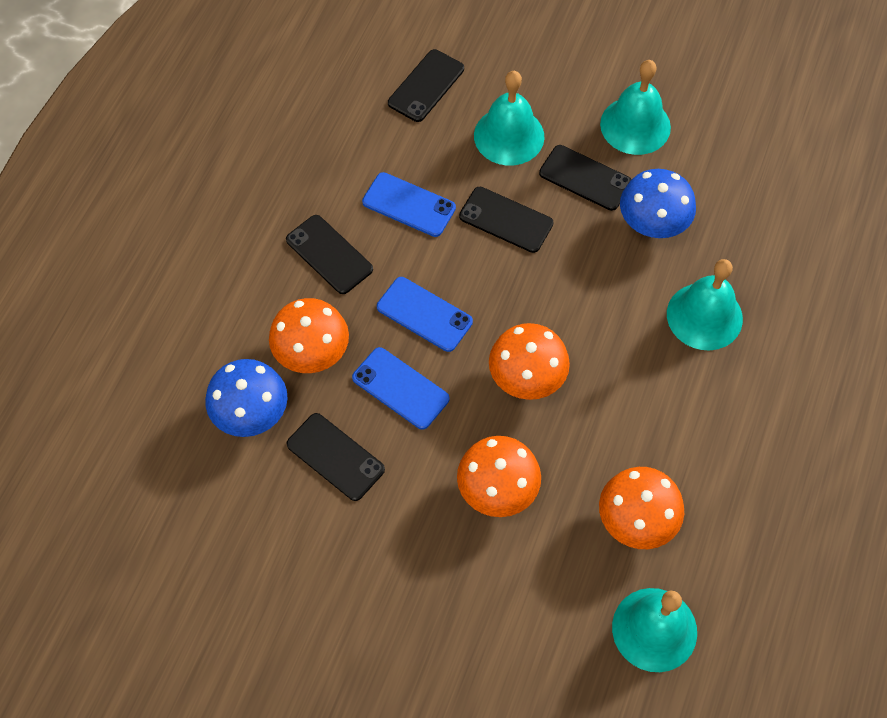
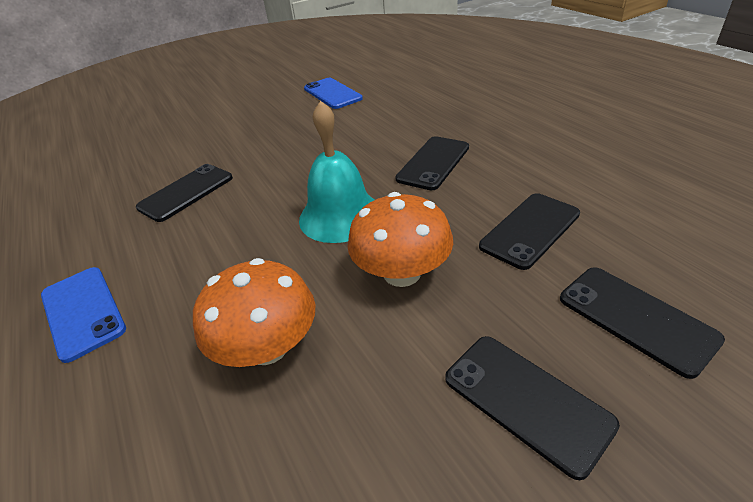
blue mushroom: 2 -> 0
blue phone: 3 -> 2
orange mushroom: 4 -> 2
turquoise bell: 4 -> 1

